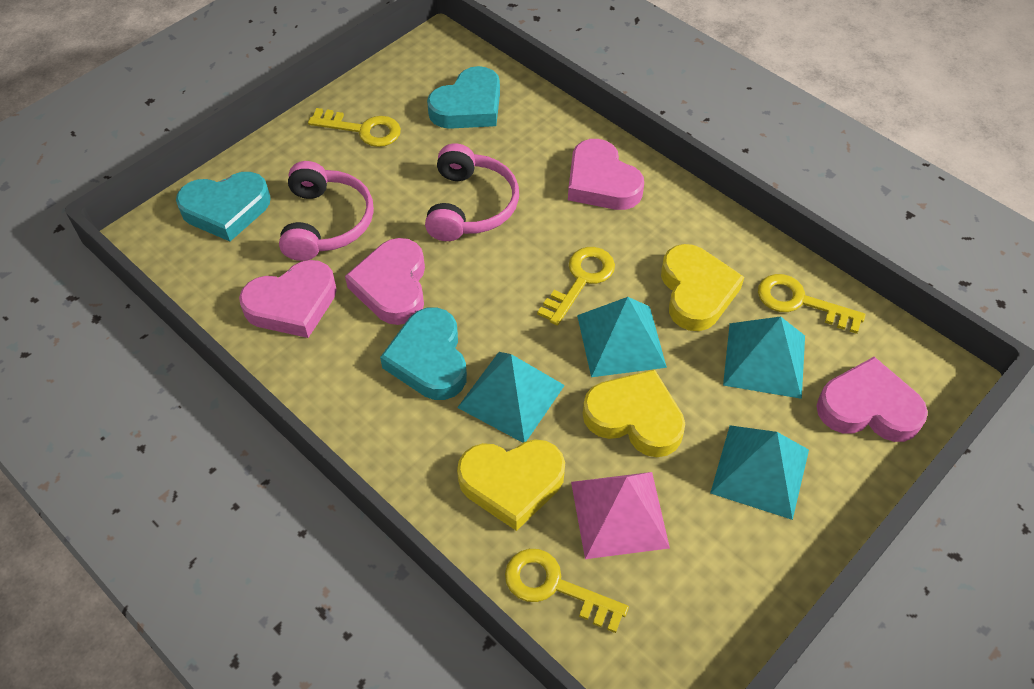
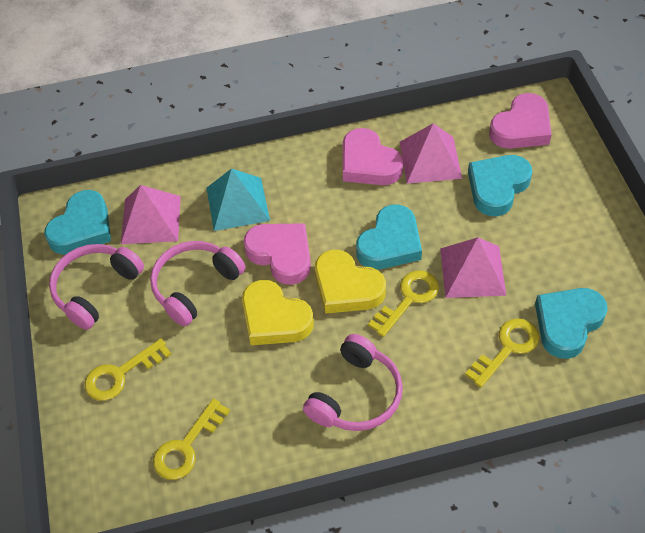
pink headphones: 2 -> 3
pink heart: 4 -> 3
pink pyramid: 1 -> 3
turquoise heart: 3 -> 4
turquoise pyramid: 4 -> 1
yellow heart: 3 -> 2

